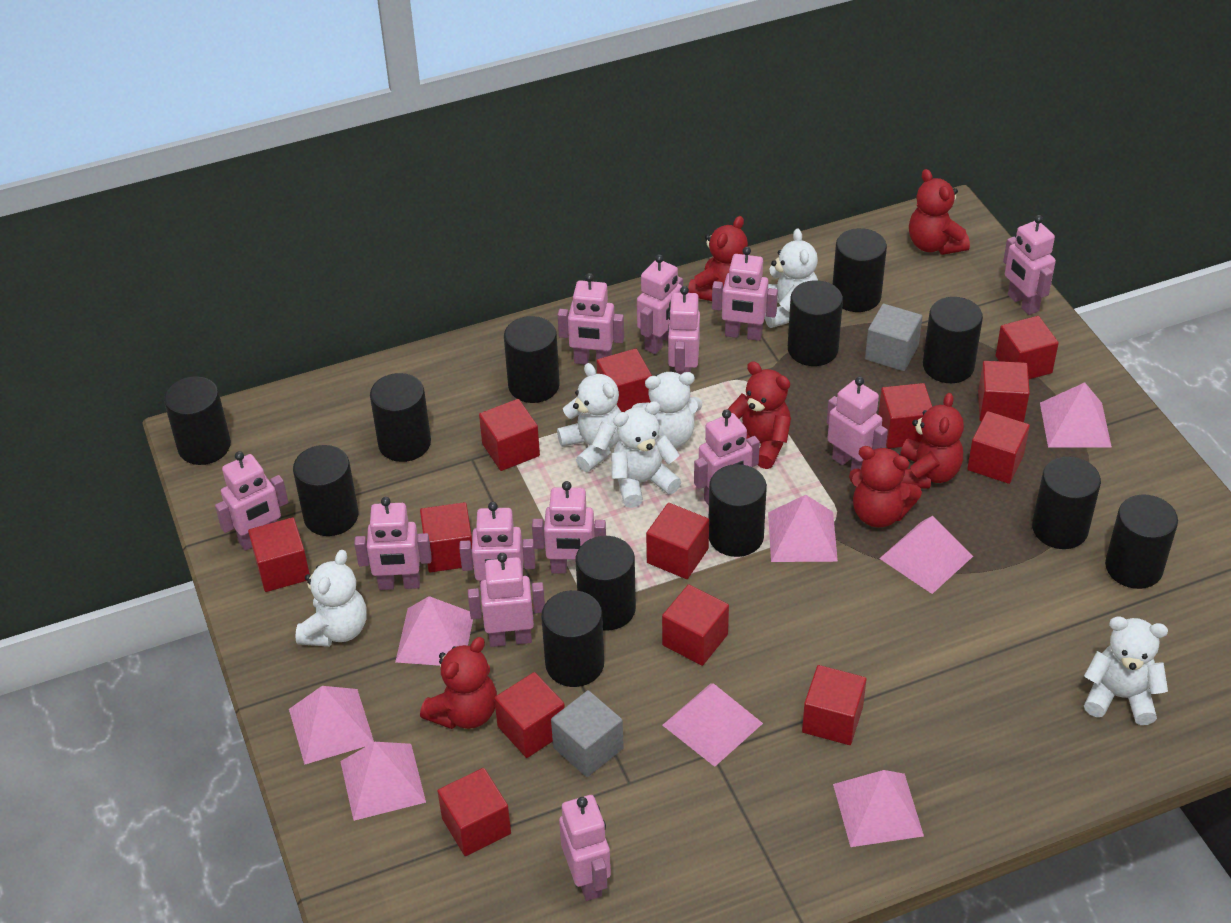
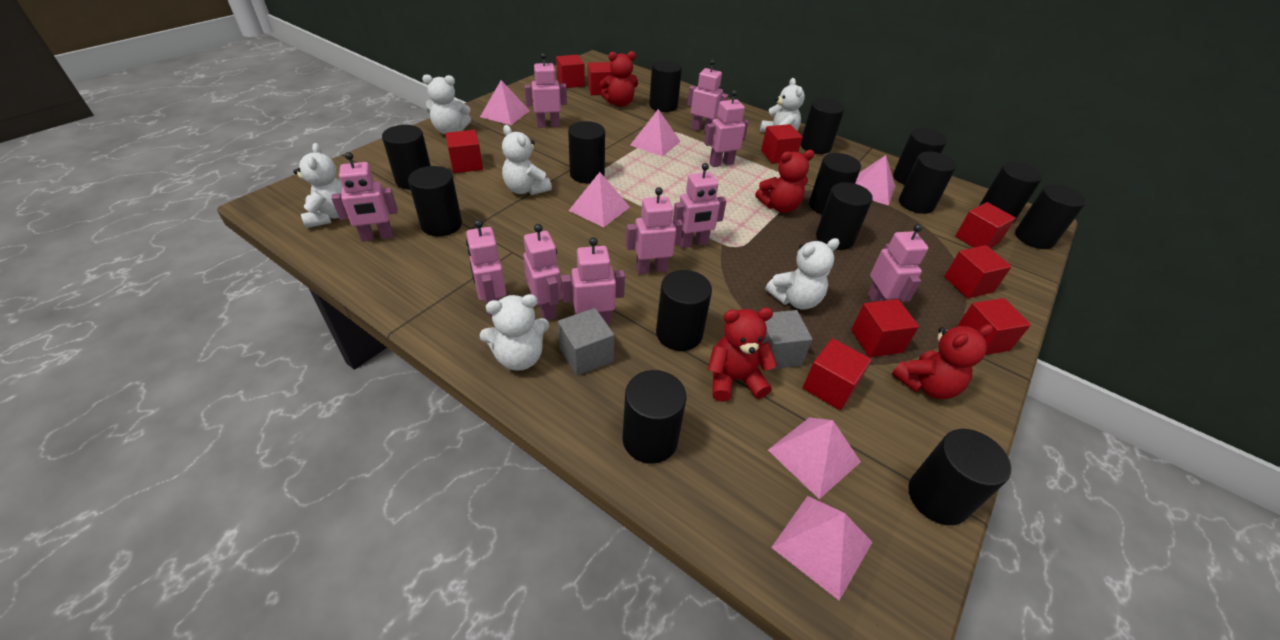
black cylinder: 12 -> 14
pink pyramid: 8 -> 6
pink robot: 13 -> 10
red cube: 13 -> 9
red teddy bear: 6 -> 4

